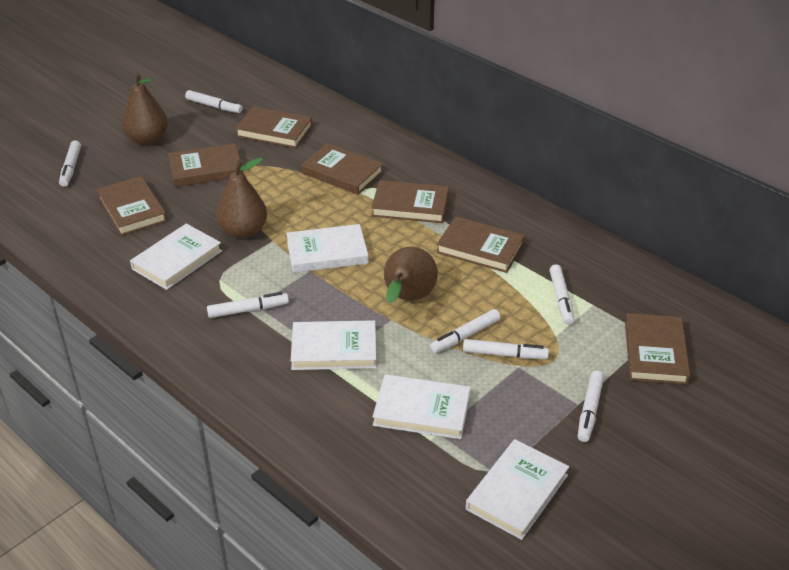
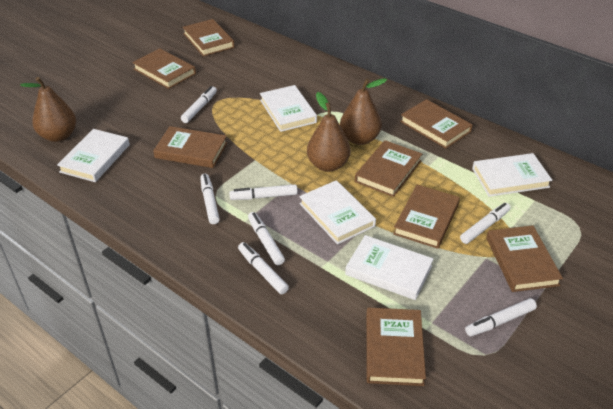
brown book: 7 -> 8

